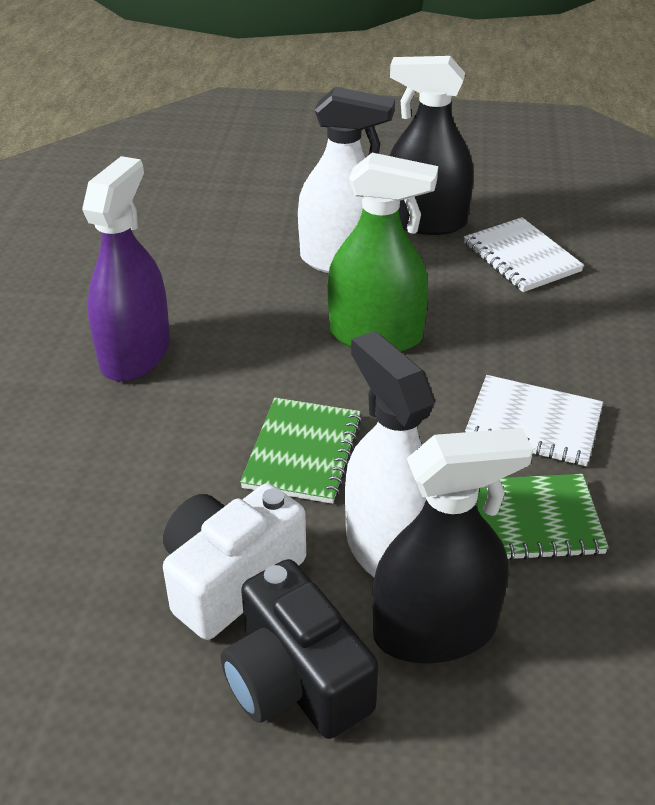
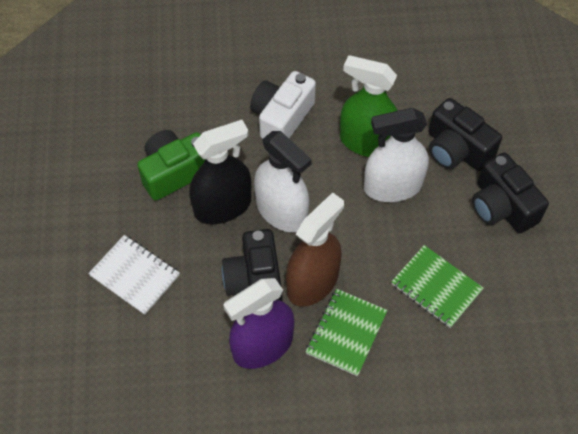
black camera: 1 -> 3
black spray bottle: 2 -> 1
brown spray bottle: 0 -> 1
green camera: 0 -> 1
white notebook: 2 -> 1

